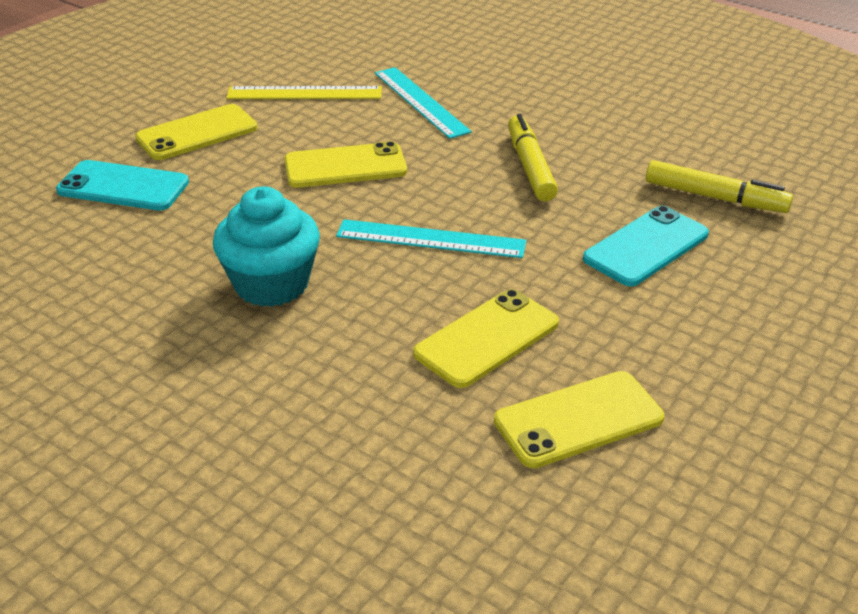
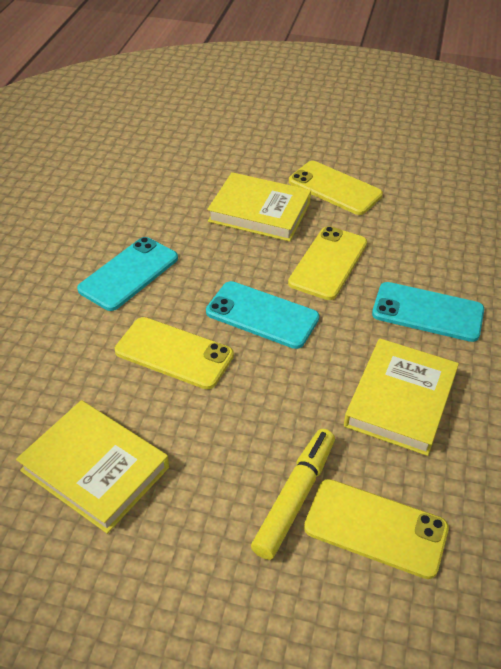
turquoise cupcake: 1 -> 0
turquoise phone: 2 -> 3
turquoise ruler: 2 -> 0
yellow book: 0 -> 3
yellow marker: 2 -> 1
yellow ruler: 1 -> 0

